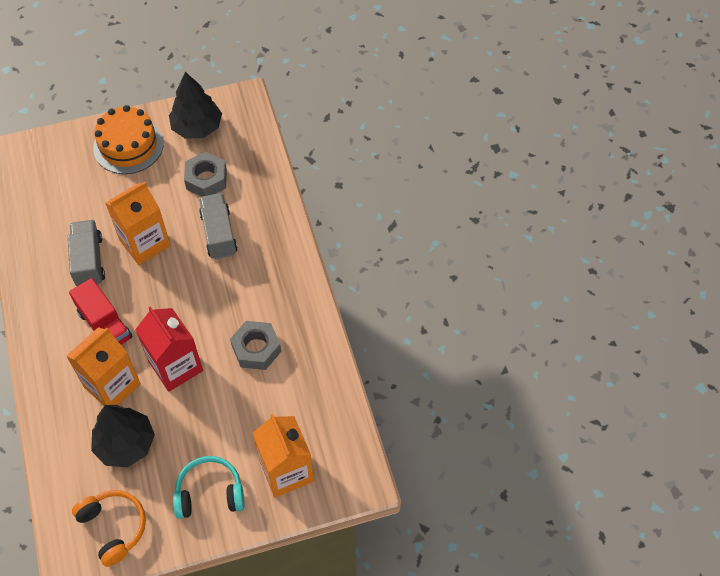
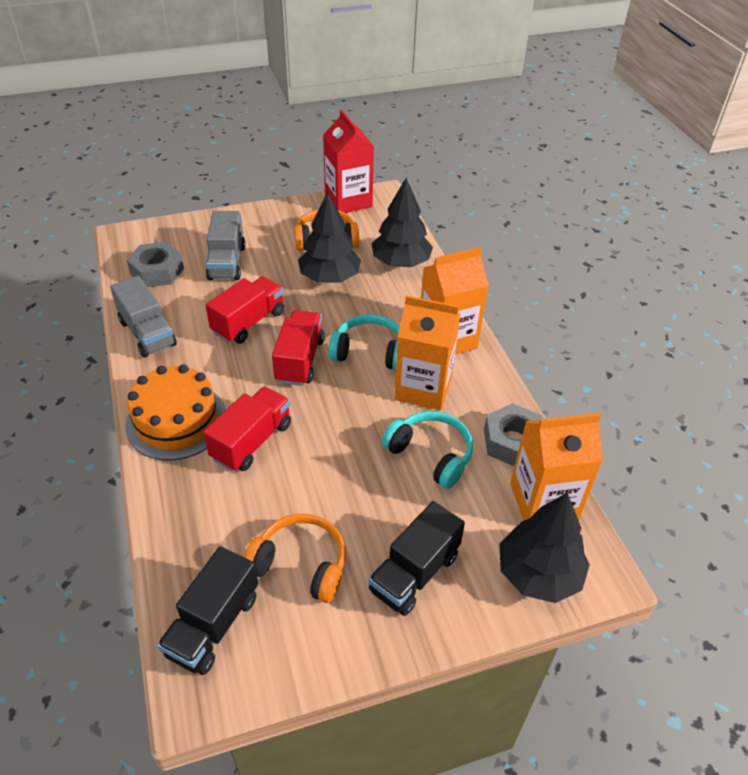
black tree: 2 -> 3
black truck: 0 -> 2
orange headphones: 1 -> 2
red truck: 1 -> 3
turquoise headphones: 1 -> 2

